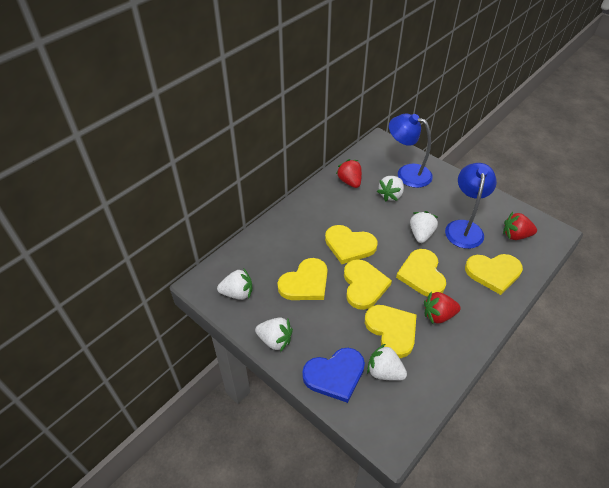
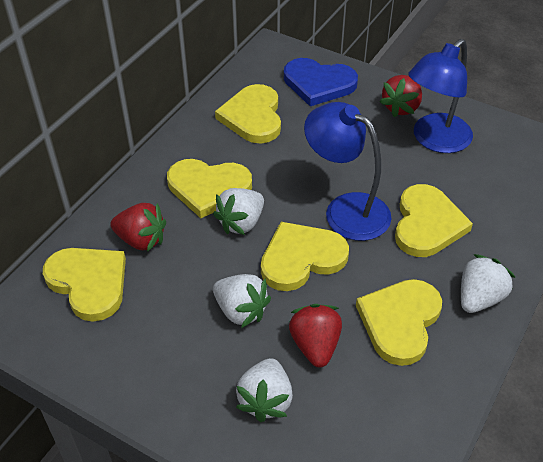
white strawberry: 5 -> 4

